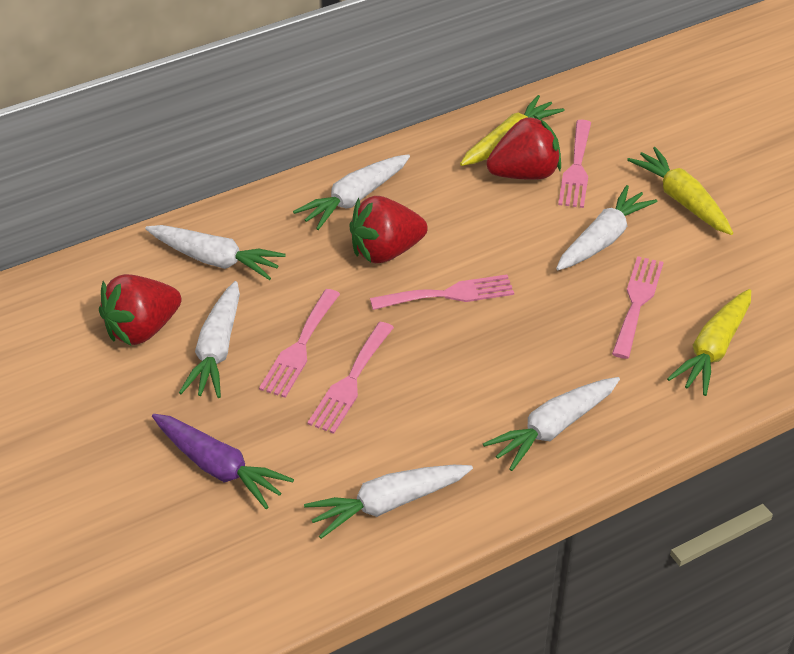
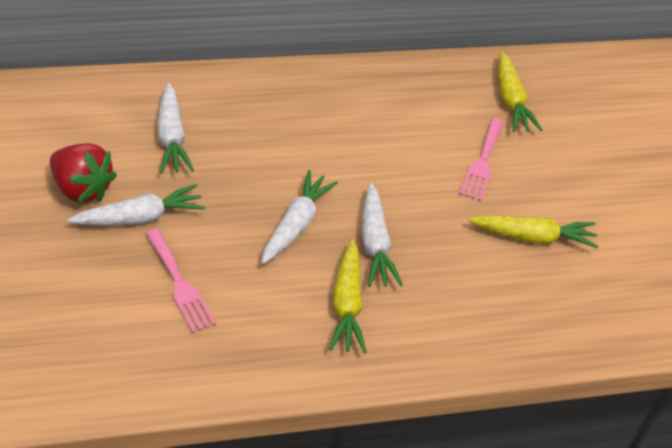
pink fork: 5 -> 2
purple carrot: 1 -> 0
red strawberry: 3 -> 1
white carrot: 6 -> 4

